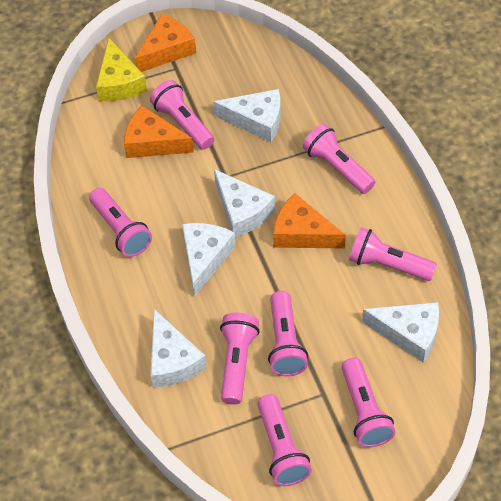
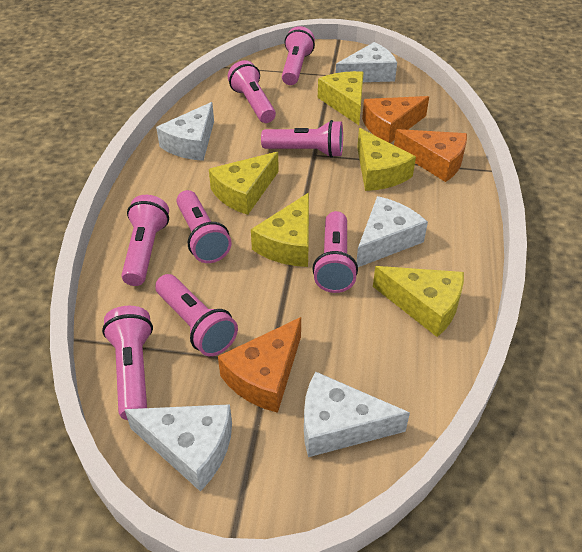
yellow cheese: 1 -> 5

